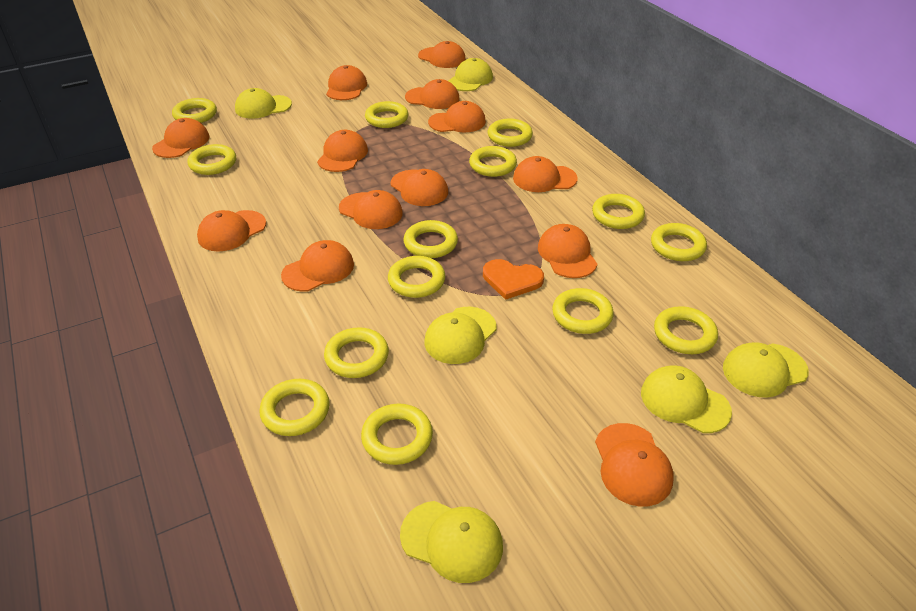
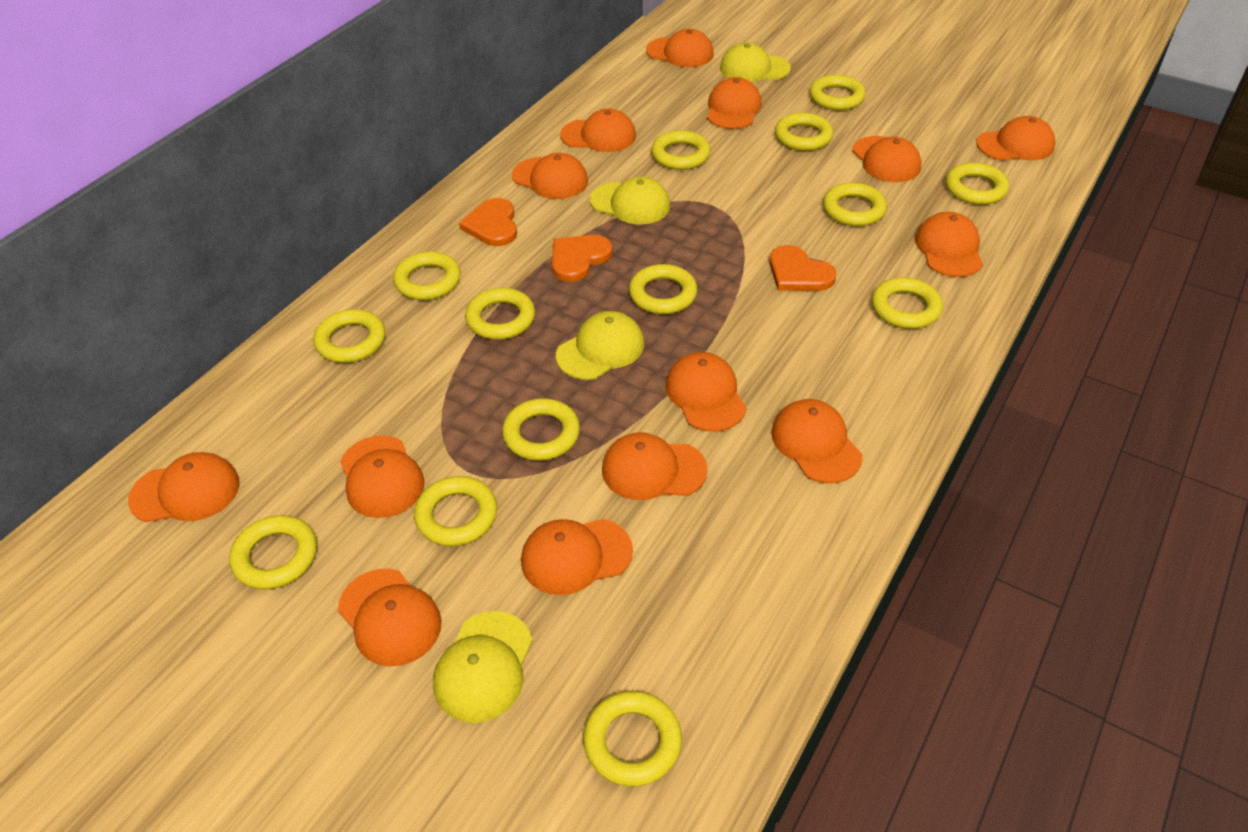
orange cap: 13 -> 14
orange heart: 1 -> 3
yellow cap: 6 -> 4

